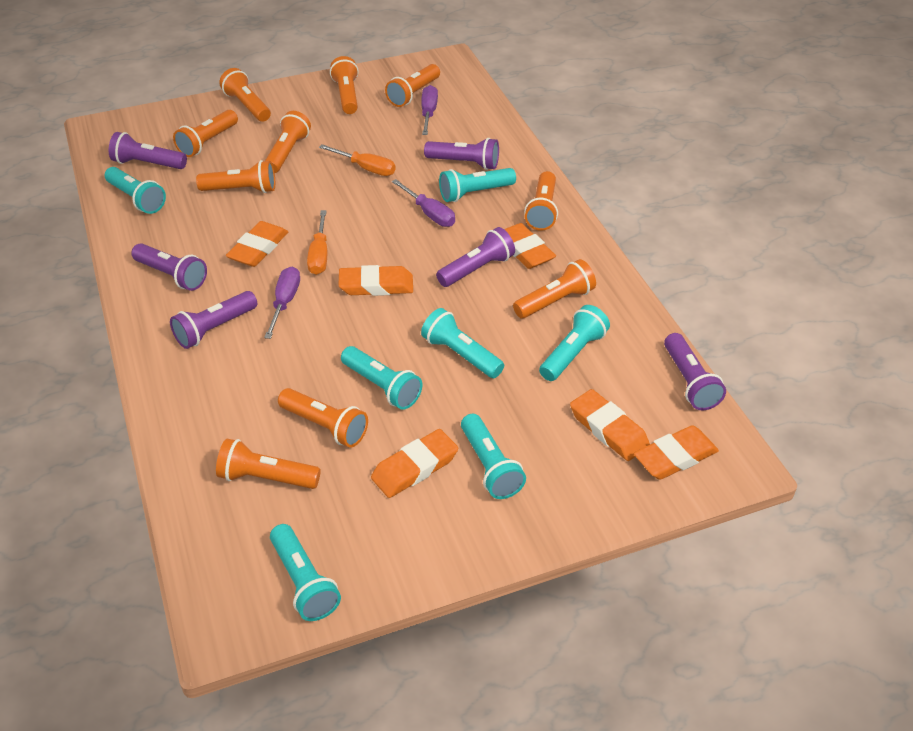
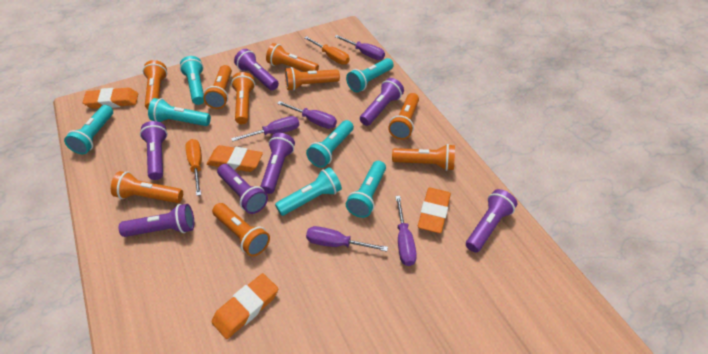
orange eraser: 6 -> 4
orange flashlight: 10 -> 9
purple flashlight: 6 -> 7
purple screwdriver: 3 -> 5

